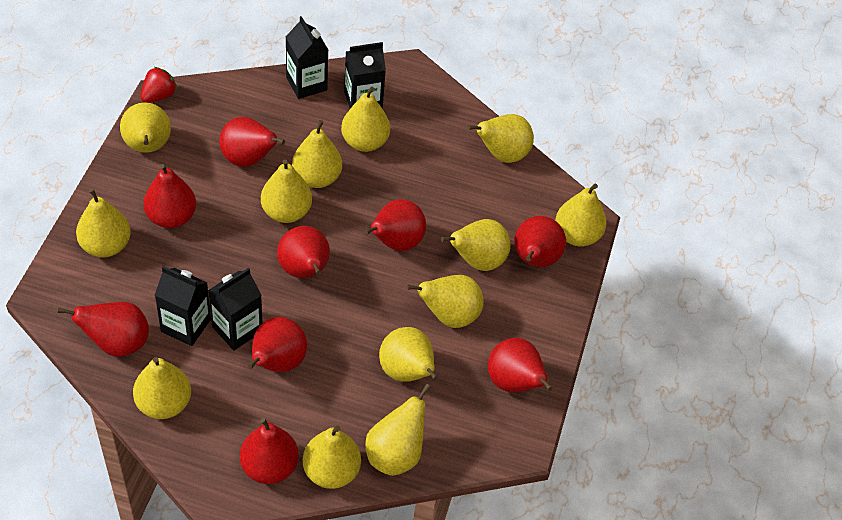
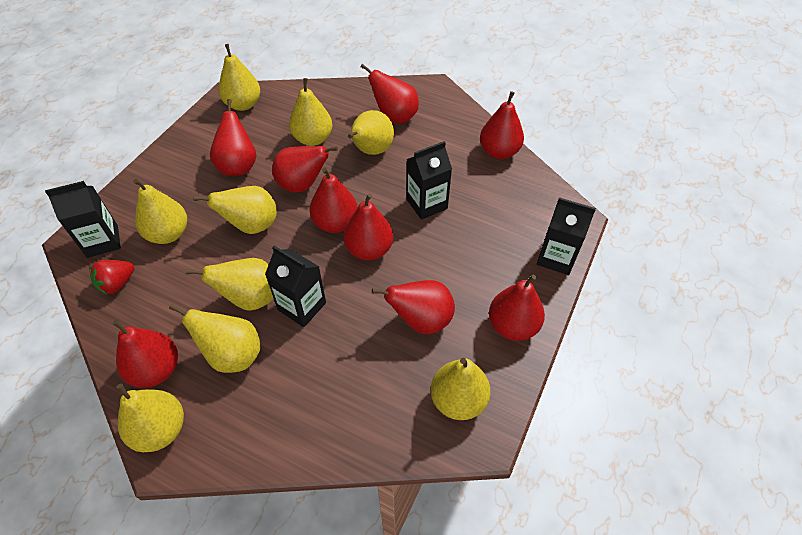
yellow pear: 13 -> 9

